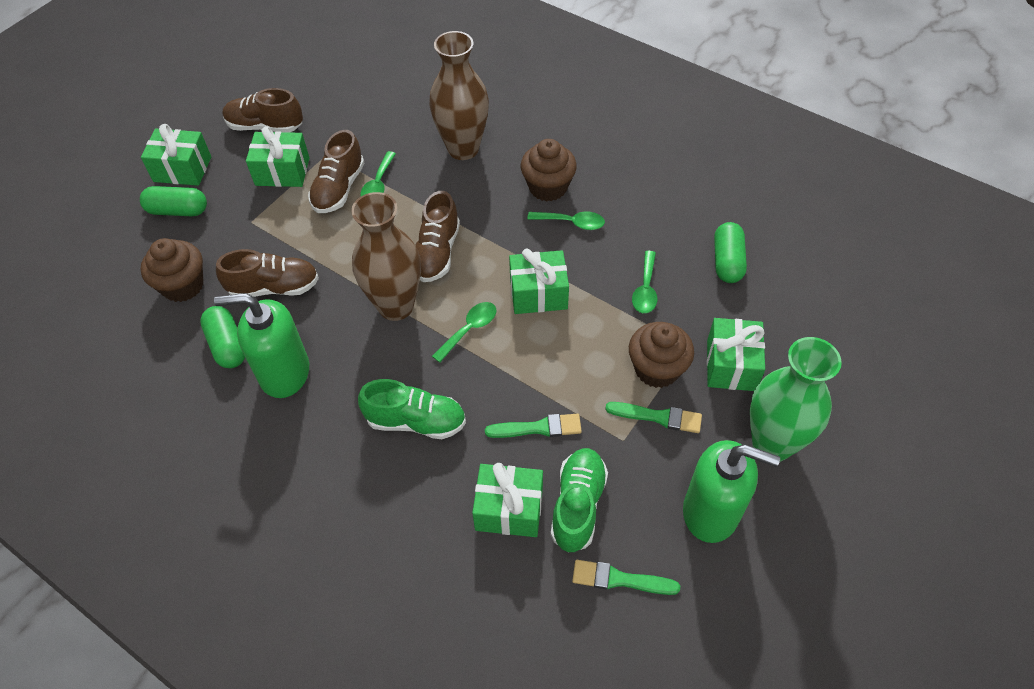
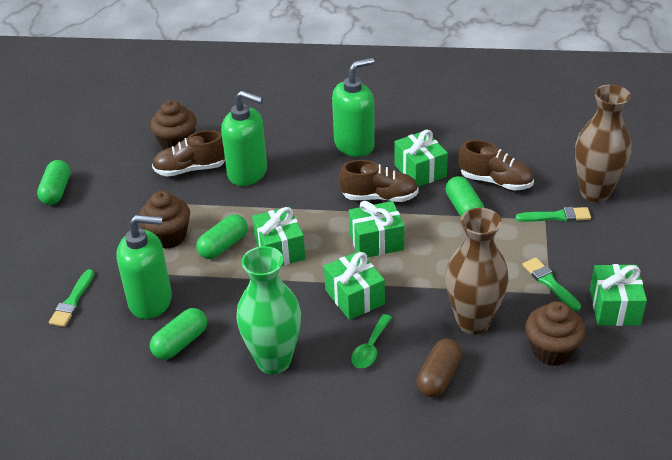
brown capsule: 0 -> 1
brown shoe: 4 -> 3
green capsule: 3 -> 4
green shoe: 2 -> 0
green soap dispenser: 2 -> 3
green spoon: 4 -> 1

